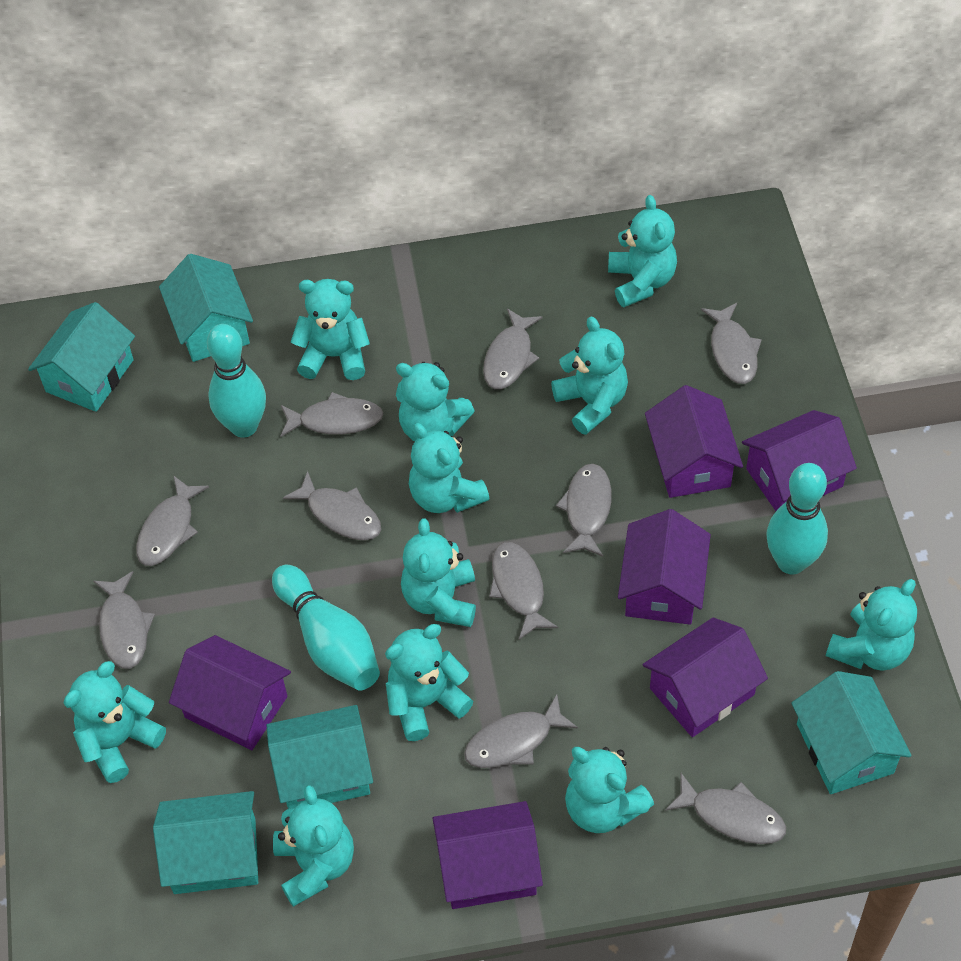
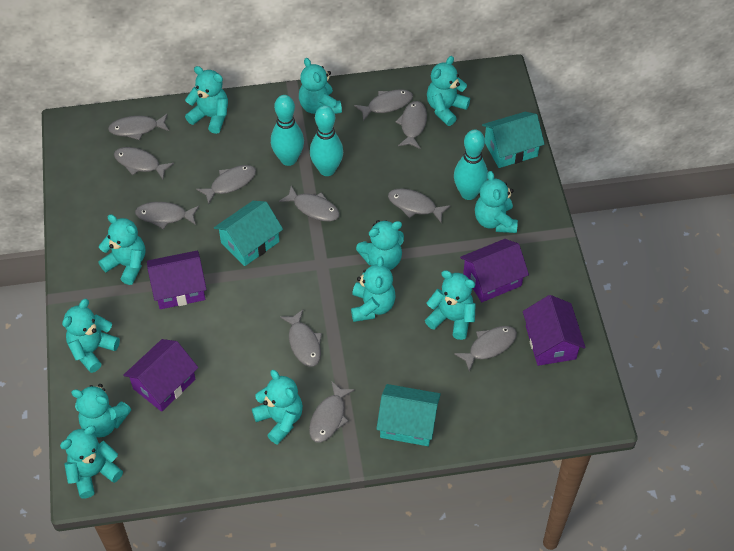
grey fish: 10 -> 11
purple house: 6 -> 4
turquoise house: 5 -> 3
turquoise teddy bear: 11 -> 12

